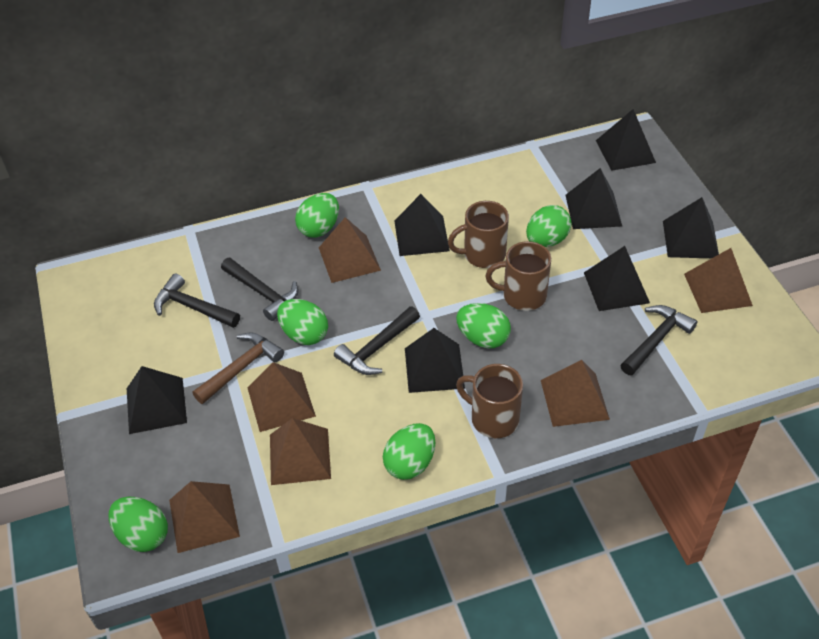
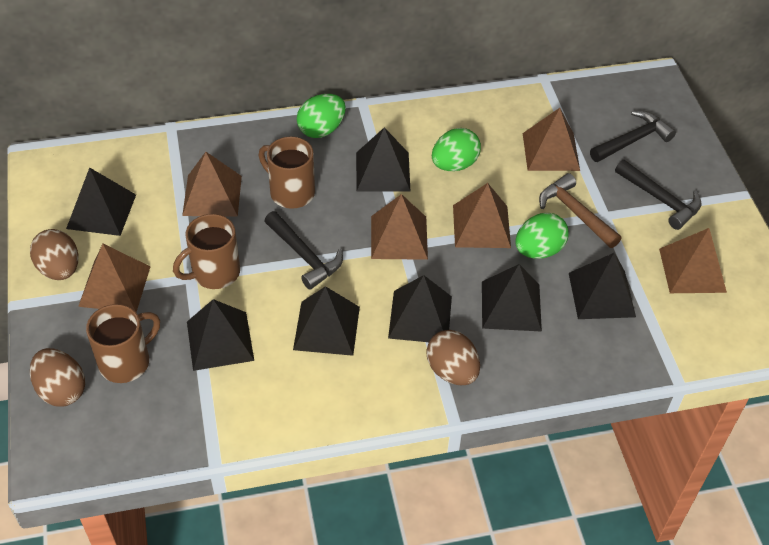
black hammer: 4 -> 3
brown egg: 0 -> 3
green egg: 6 -> 3

